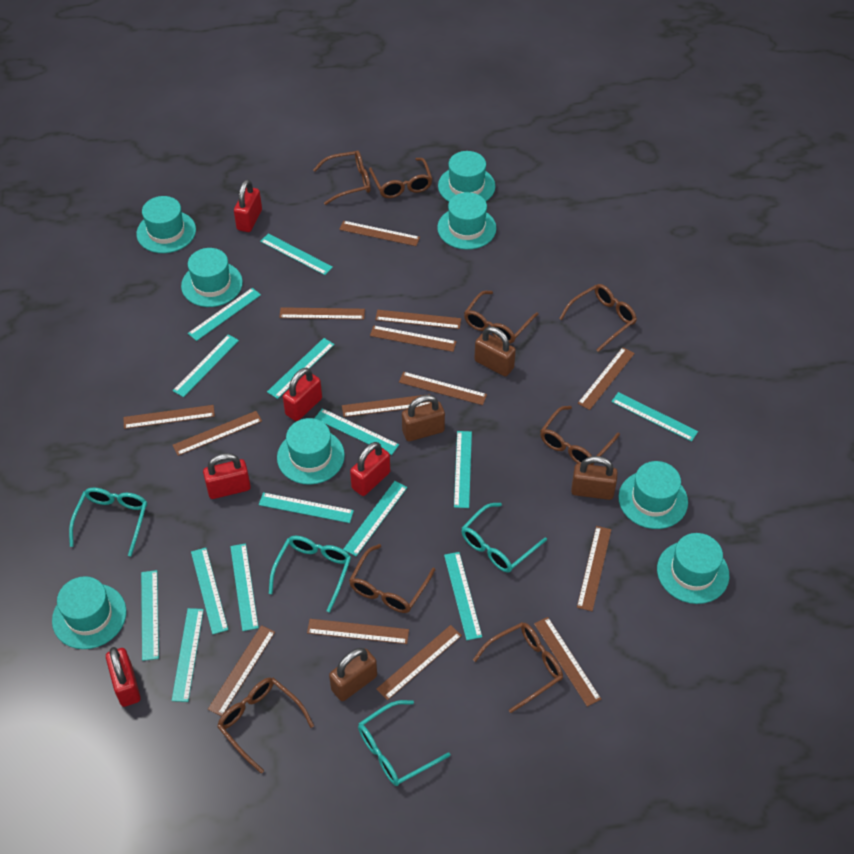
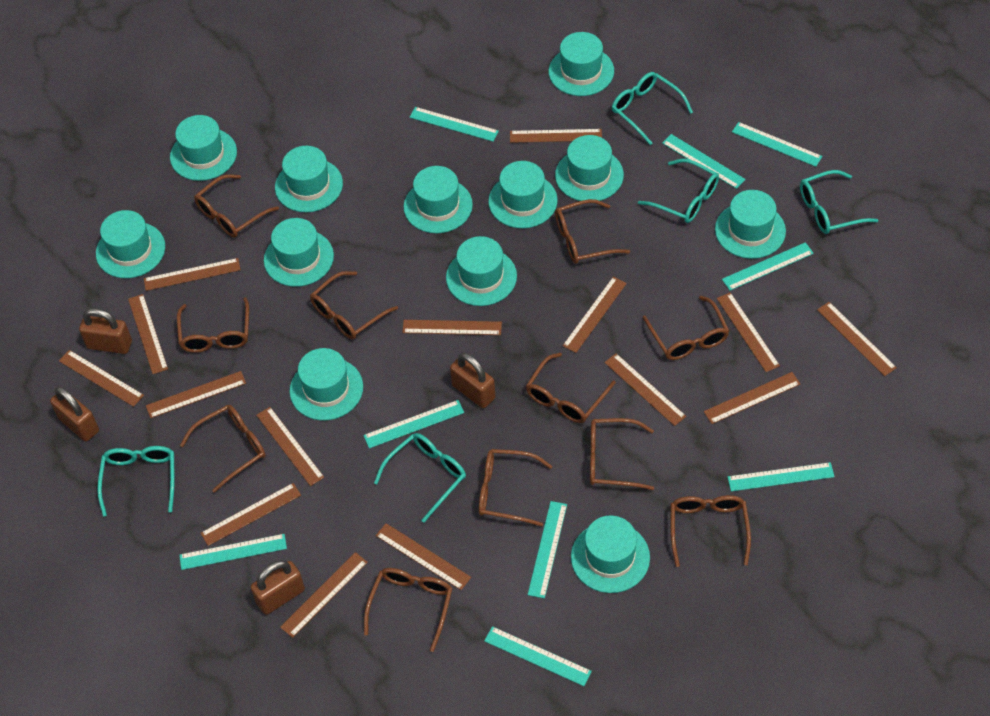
brown glasses: 8 -> 11
brown ruler: 14 -> 15
red padlock: 5 -> 0
turquoise glasses: 4 -> 5
turquoise hat: 8 -> 12
turquoise ruler: 14 -> 9

